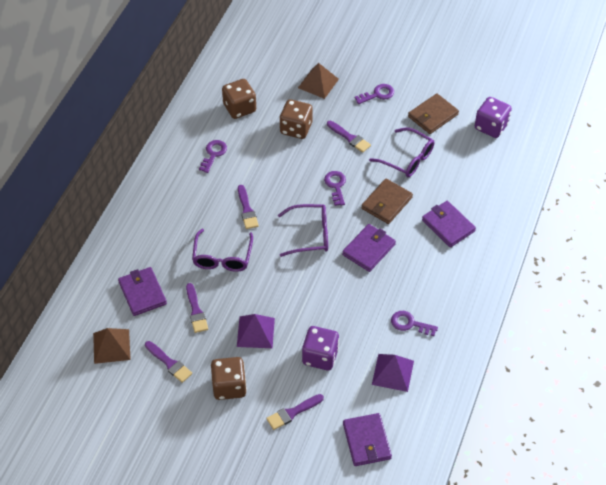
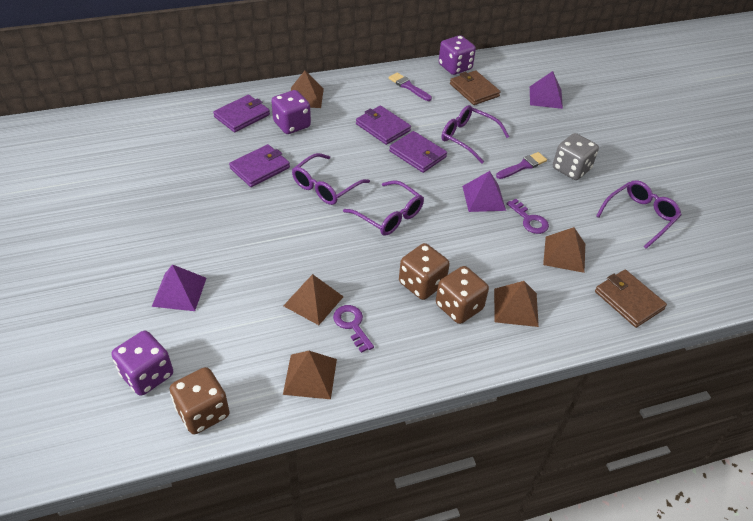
brown pyramid: 2 -> 5
grey dice: 0 -> 1
purple brush: 5 -> 2
purple dice: 2 -> 3
purple glasses: 3 -> 4
purple key: 4 -> 2
purple pyramid: 2 -> 3

